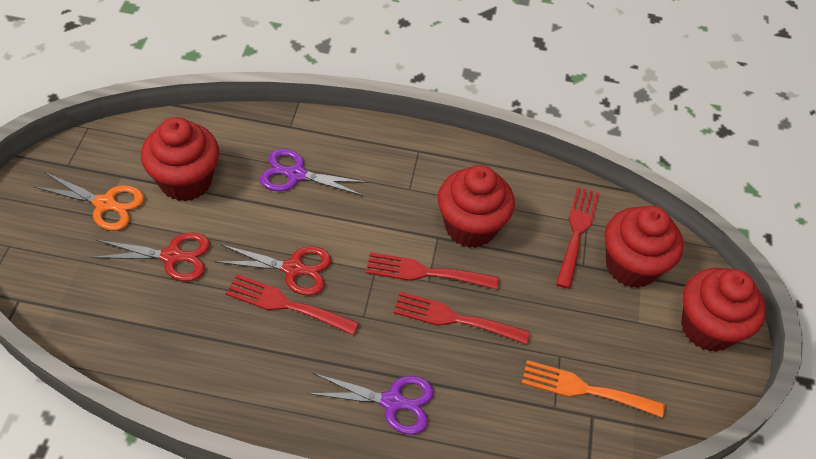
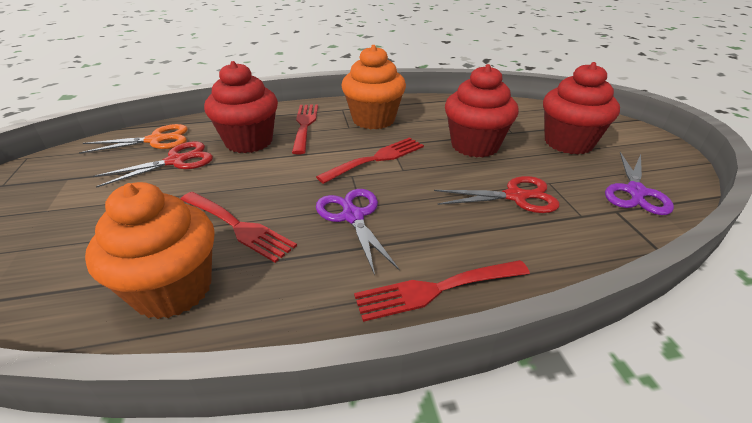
orange cupcake: 0 -> 2
orange fork: 1 -> 0
red cupcake: 4 -> 3

